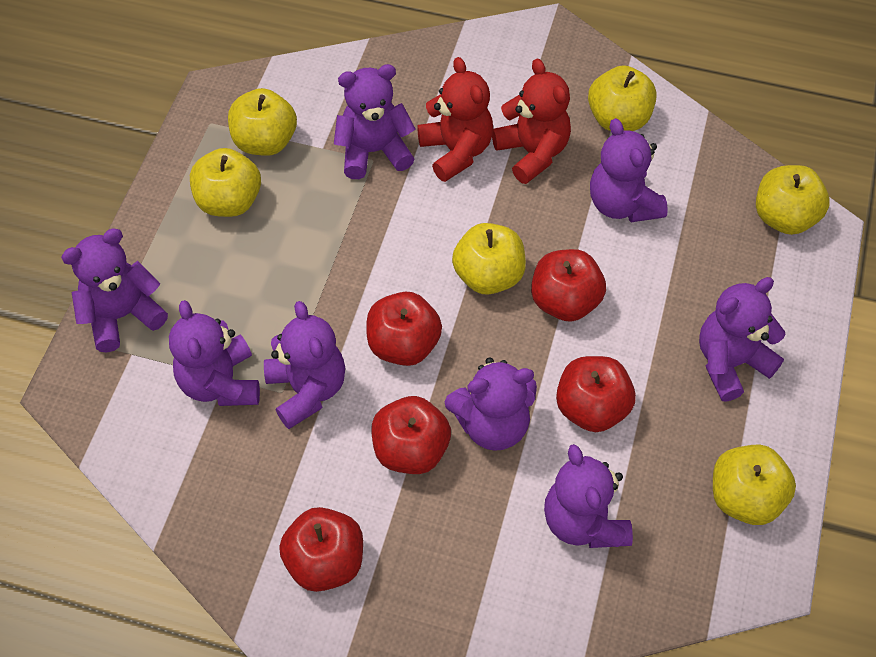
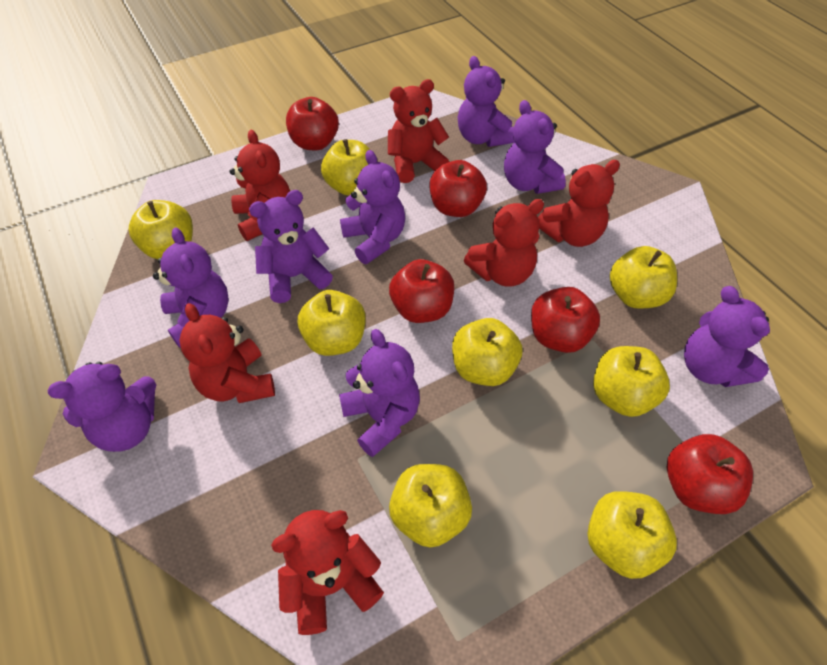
red teddy bear: 2 -> 6
yellow apple: 6 -> 8

